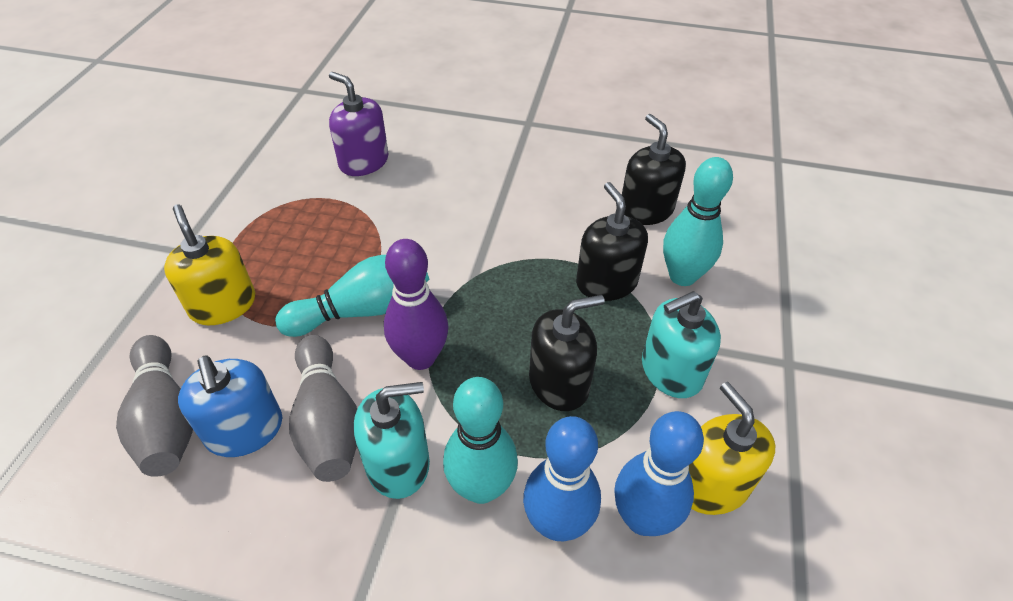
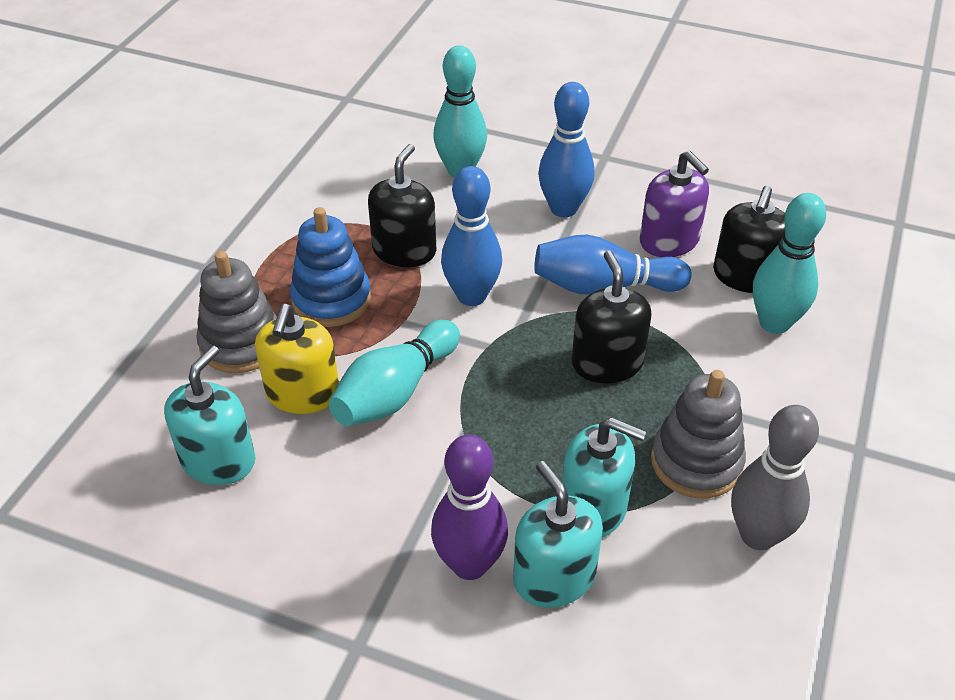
blue bowling pin: 2 -> 3
blue soap dispenser: 1 -> 0
blue stacking toy: 0 -> 1
grey bowling pin: 2 -> 1
grey stacking toy: 0 -> 2
turquoise soap dispenser: 2 -> 3
yellow soap dispenser: 2 -> 1

